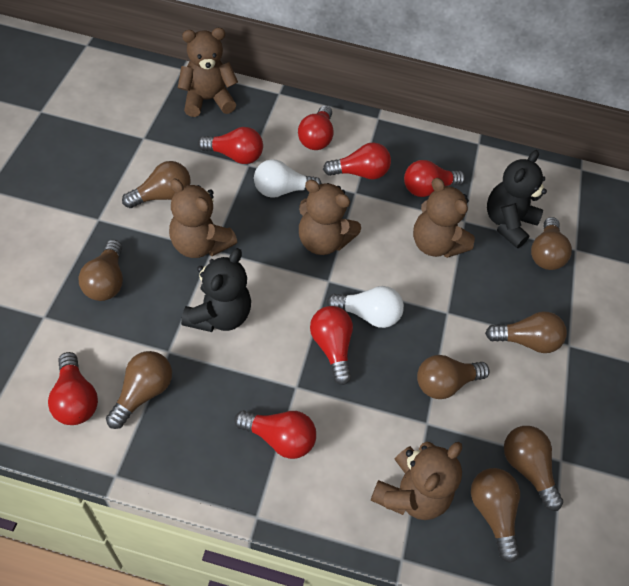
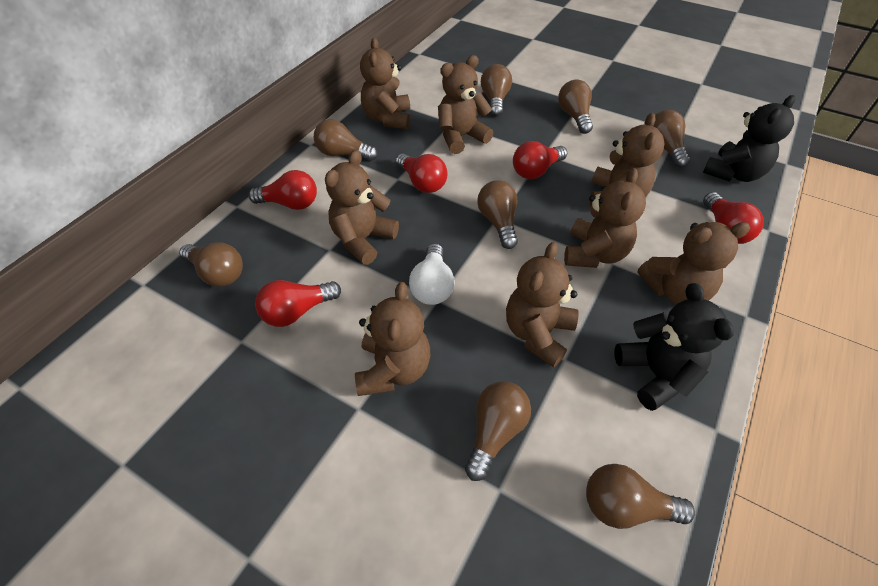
brown teddy bear: 5 -> 8
red light bulb: 7 -> 5
white light bulb: 2 -> 1

